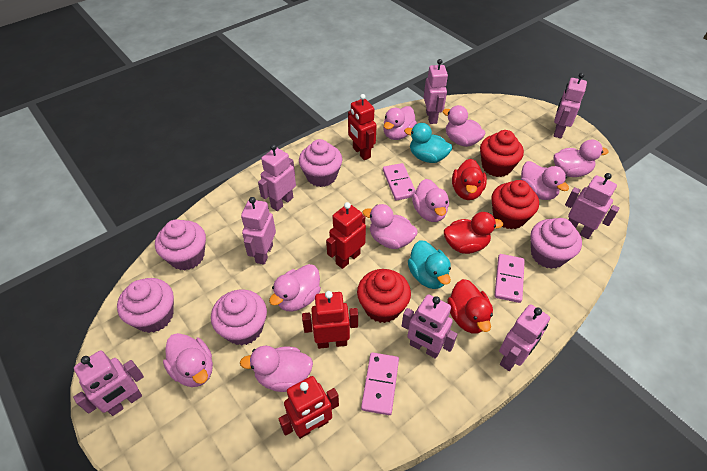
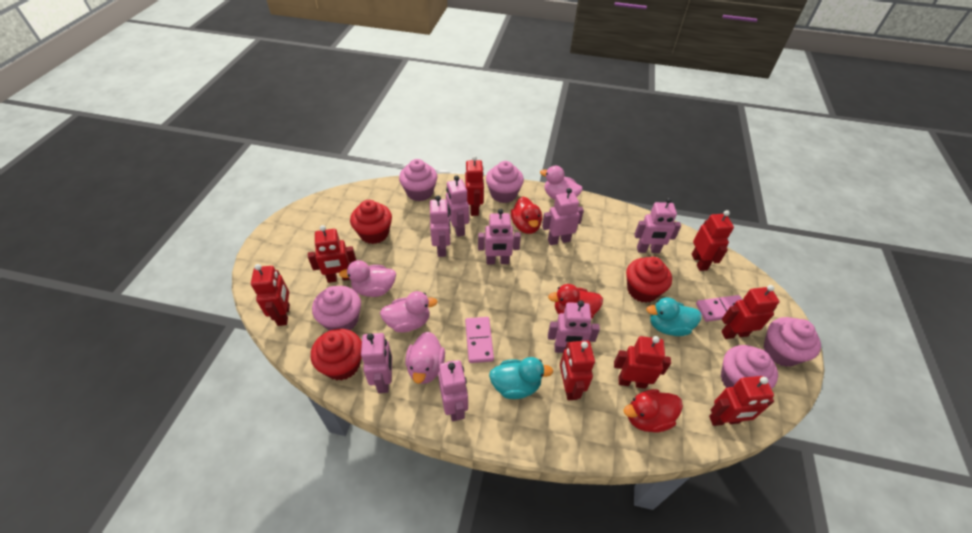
pink domino: 3 -> 2
pink duck: 9 -> 4
red robot: 4 -> 8

